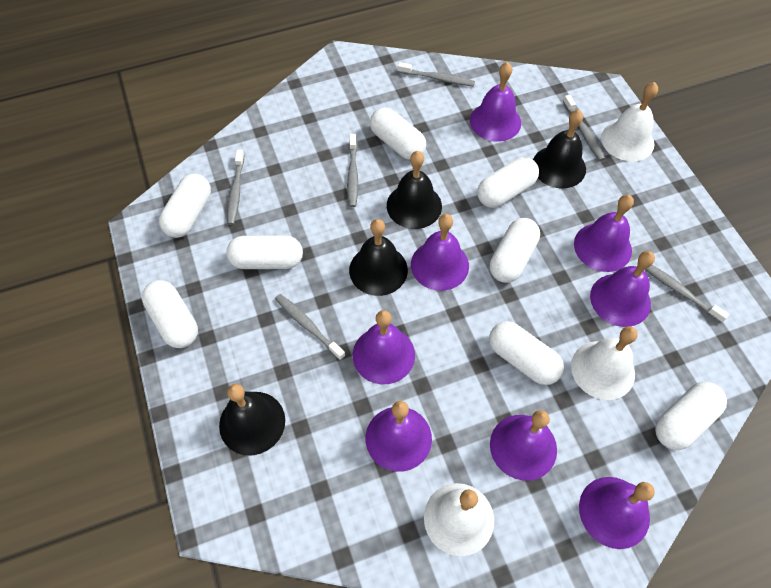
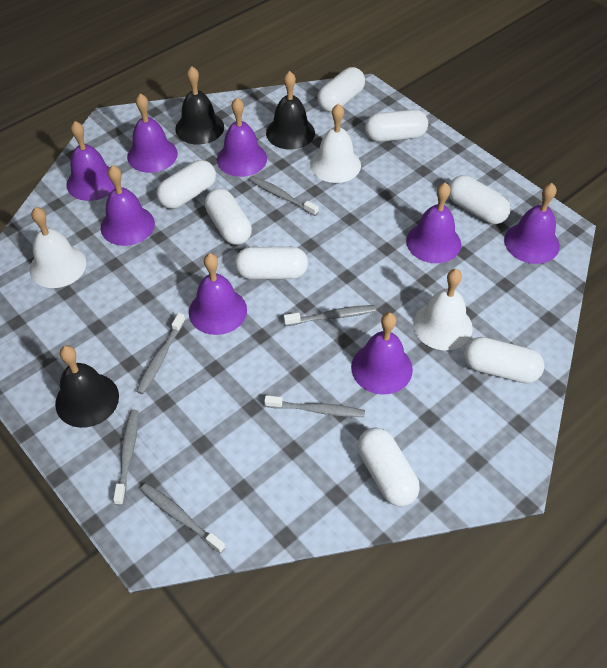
black bell: 4 -> 3

